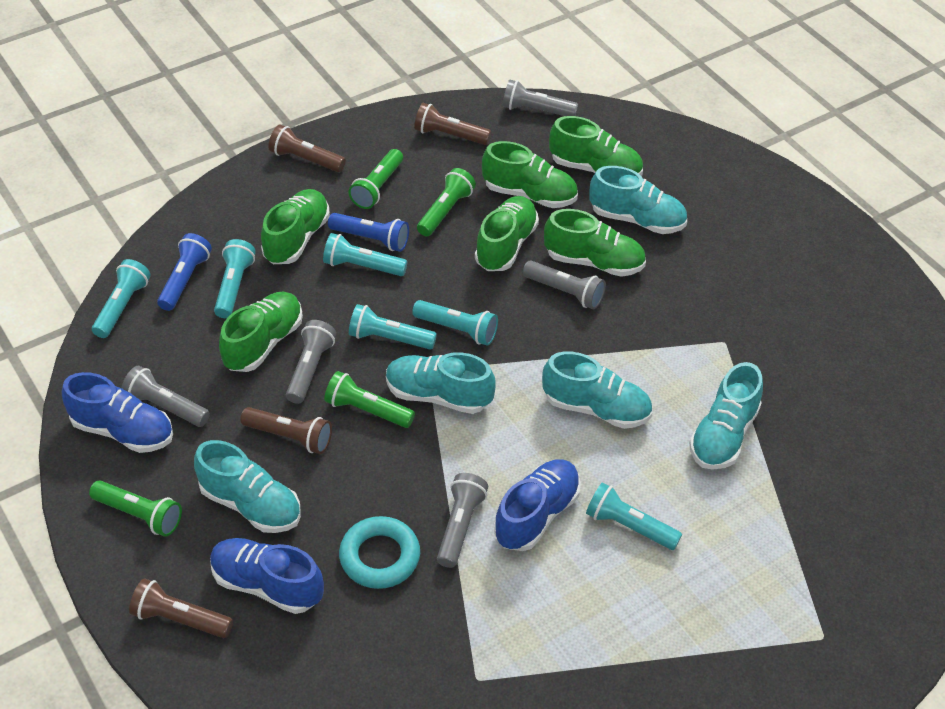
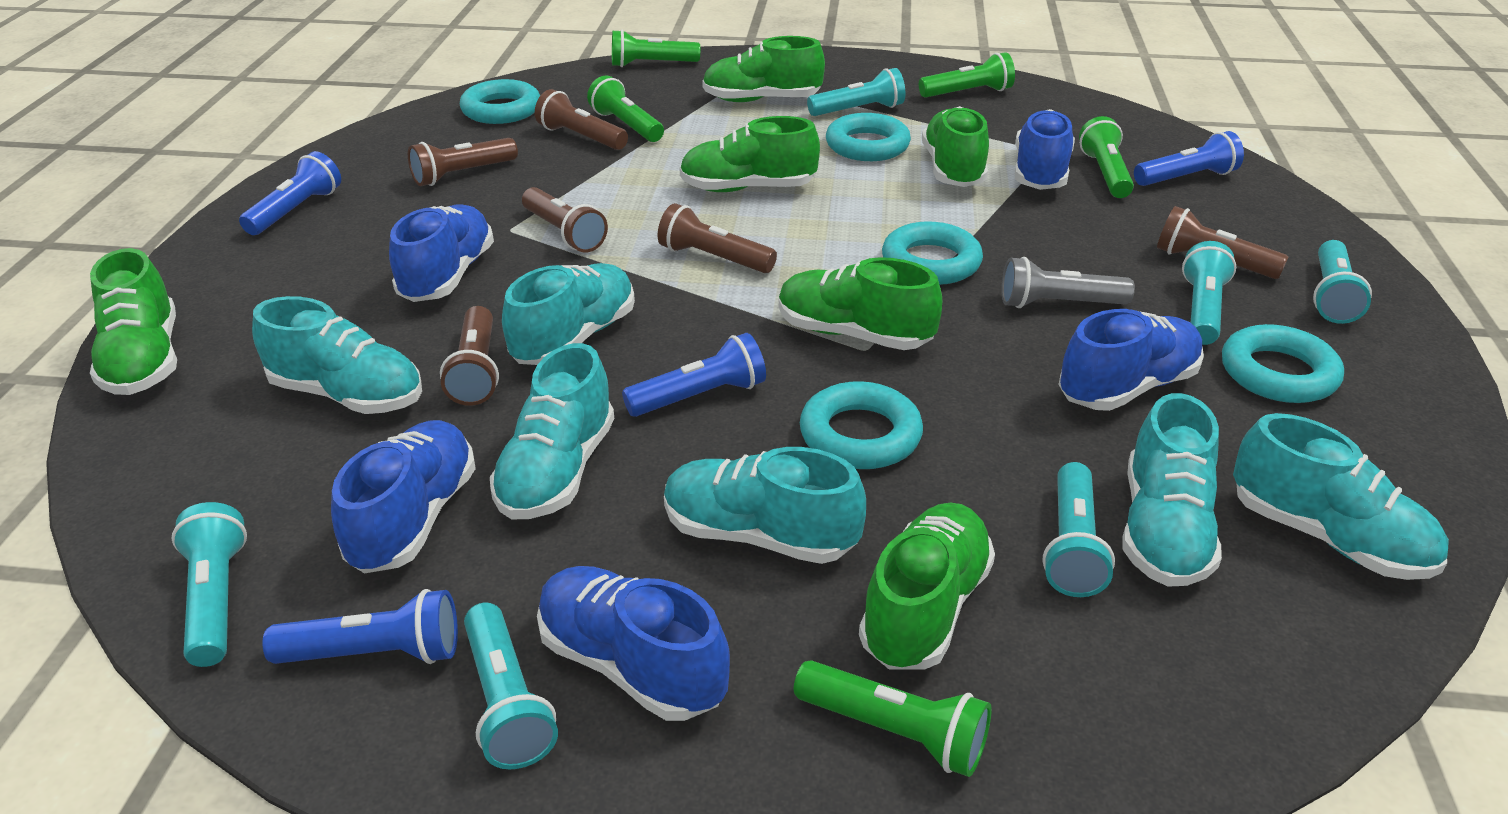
blue flashlight: 2 -> 4
blue shoe: 3 -> 5
brown flashlight: 4 -> 6
green flashlight: 4 -> 5
grey flashlight: 5 -> 1
turquoise ring: 1 -> 5
turquoise shoe: 5 -> 6

